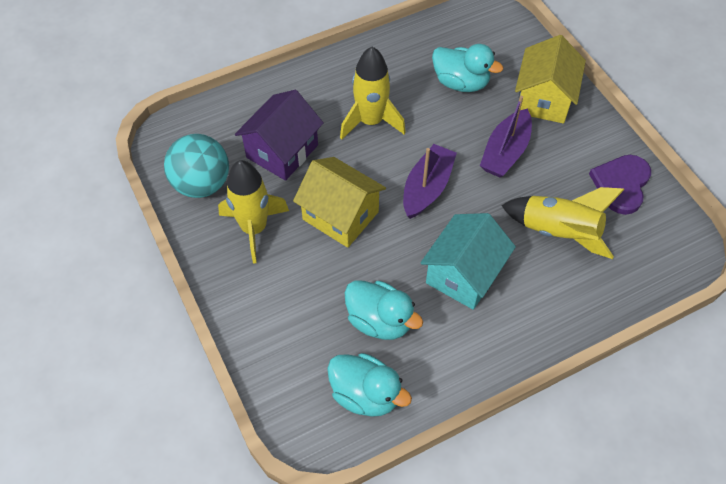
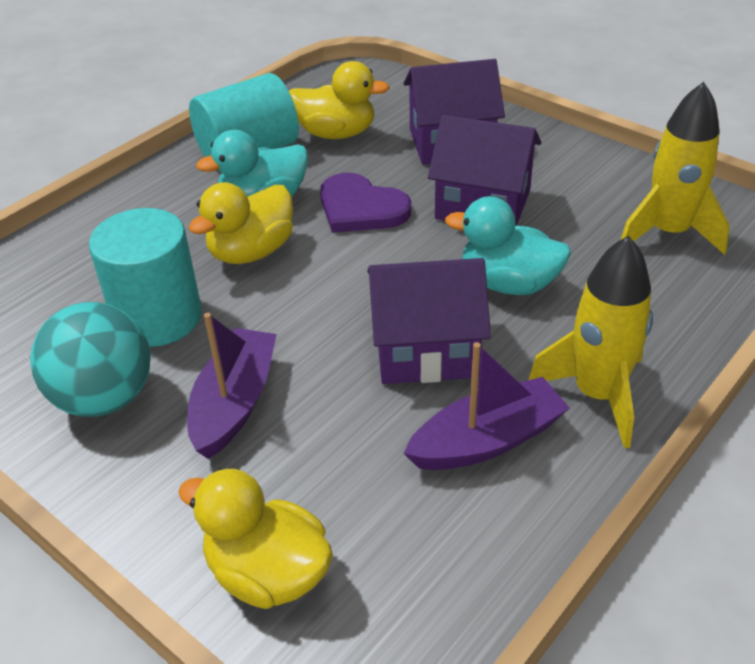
purple house: 1 -> 3
turquoise cylinder: 0 -> 2
turquoise duck: 3 -> 2
turquoise house: 1 -> 0
yellow duck: 0 -> 3
yellow house: 2 -> 0
yellow rocket: 3 -> 2

